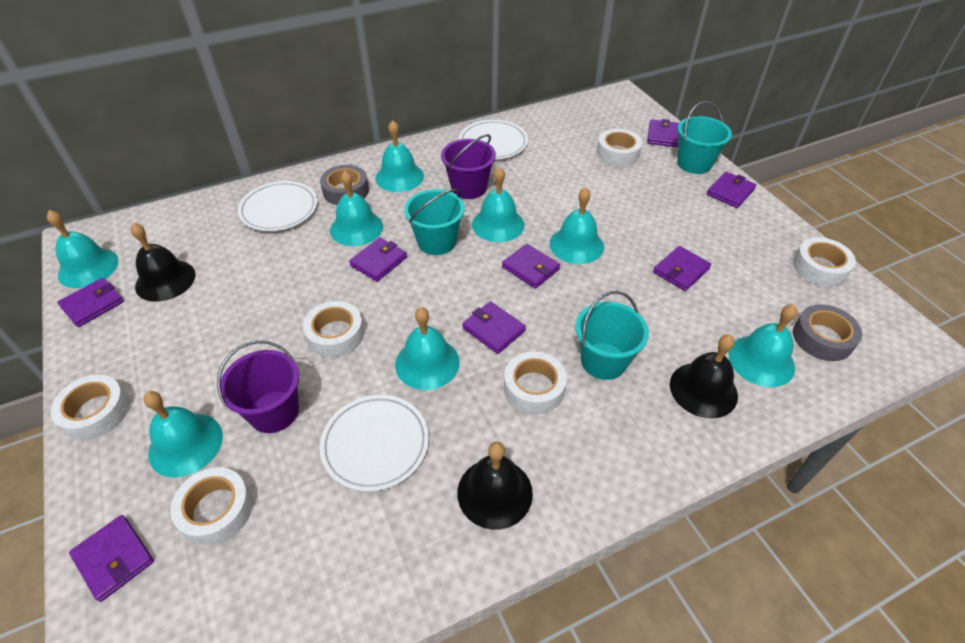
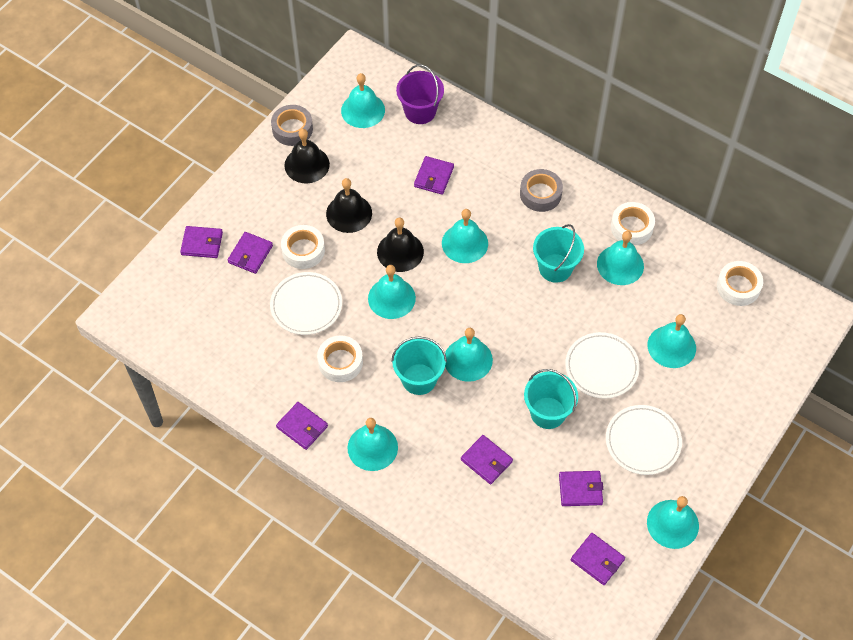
purple bucket: 2 -> 1
purple wallet: 8 -> 7
white tape: 6 -> 4

